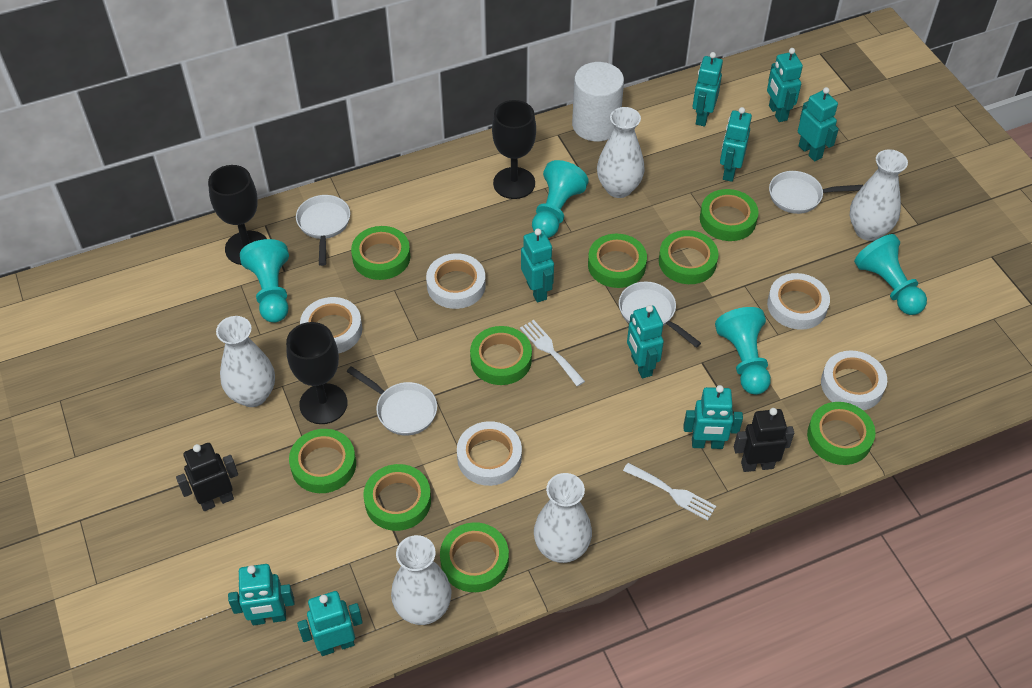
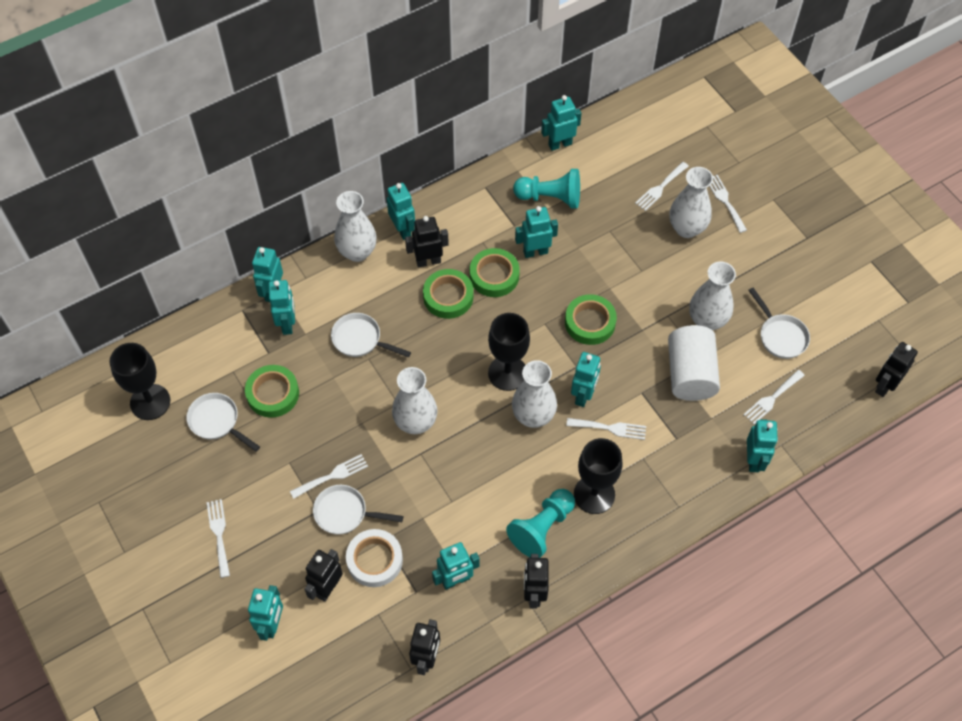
black robot: 2 -> 5
green tape: 9 -> 4
turquoise pawn: 4 -> 2
white fork: 2 -> 6
white tape: 5 -> 1

